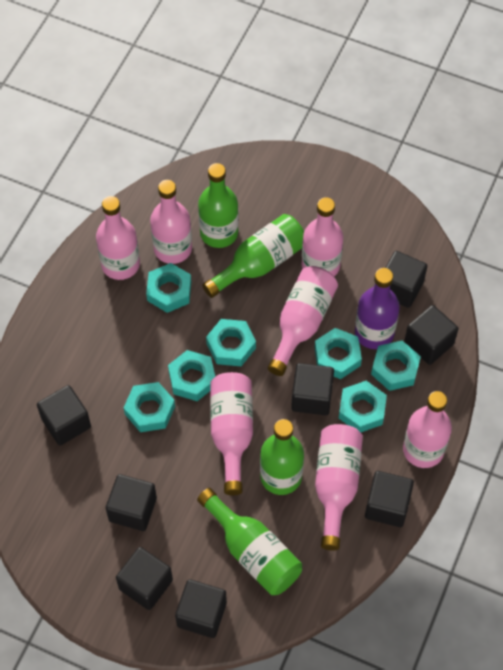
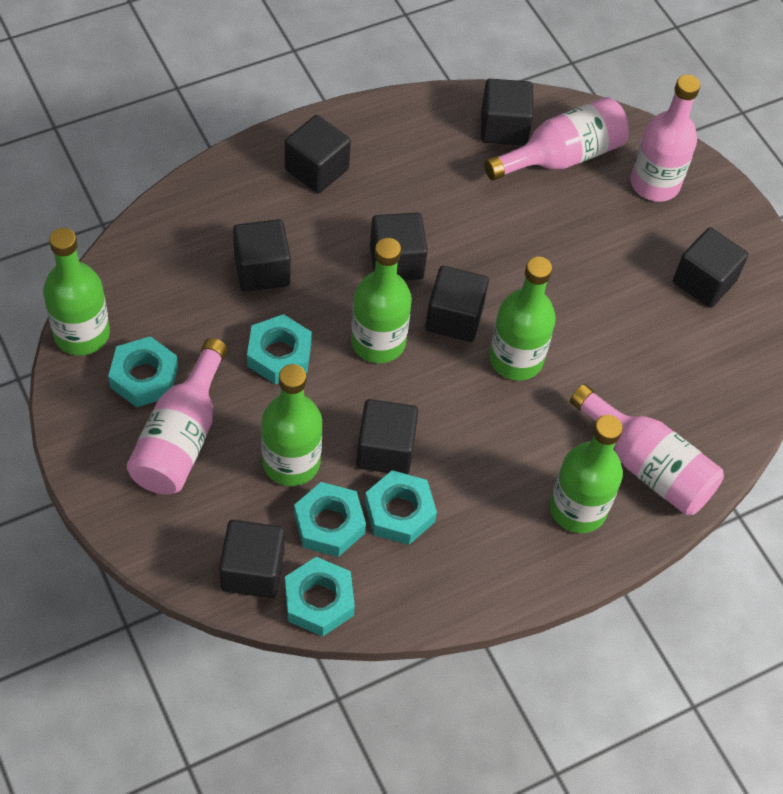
green bottle: 4 -> 5
pink bottle: 7 -> 4
purple bottle: 1 -> 0
turquoise nut: 7 -> 5

